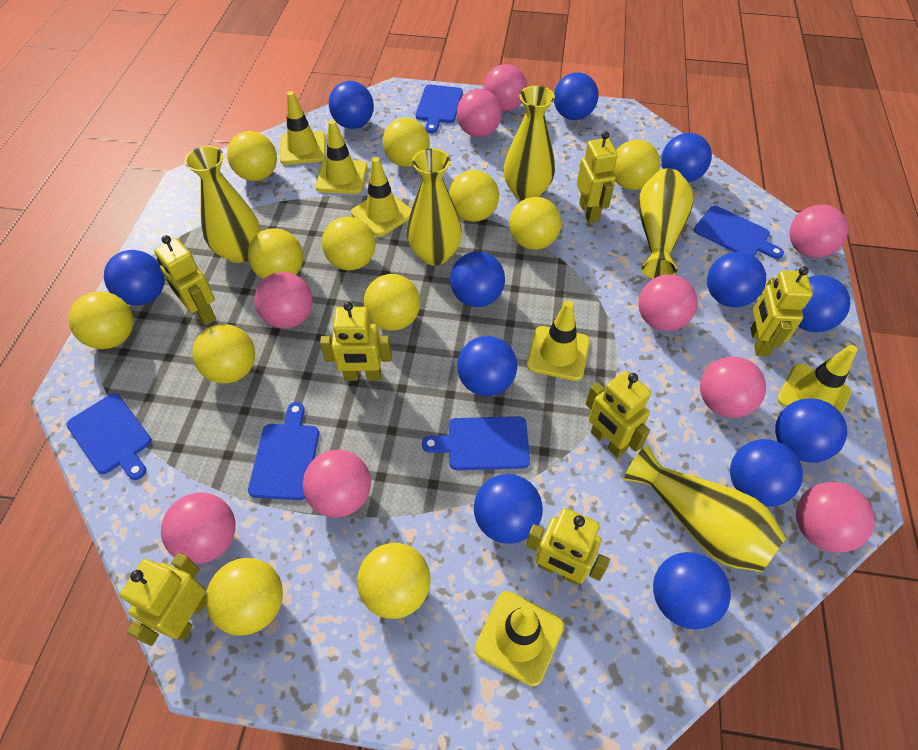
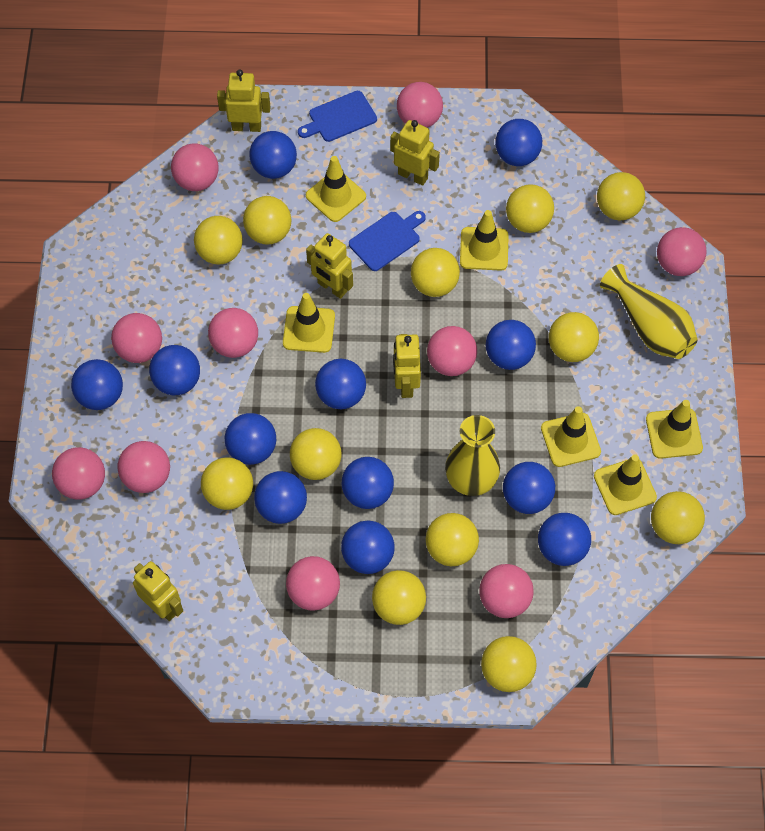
blue cutting board: 5 -> 2
pink ball: 9 -> 10
yellow robot: 7 -> 5
yellow vase: 5 -> 2

